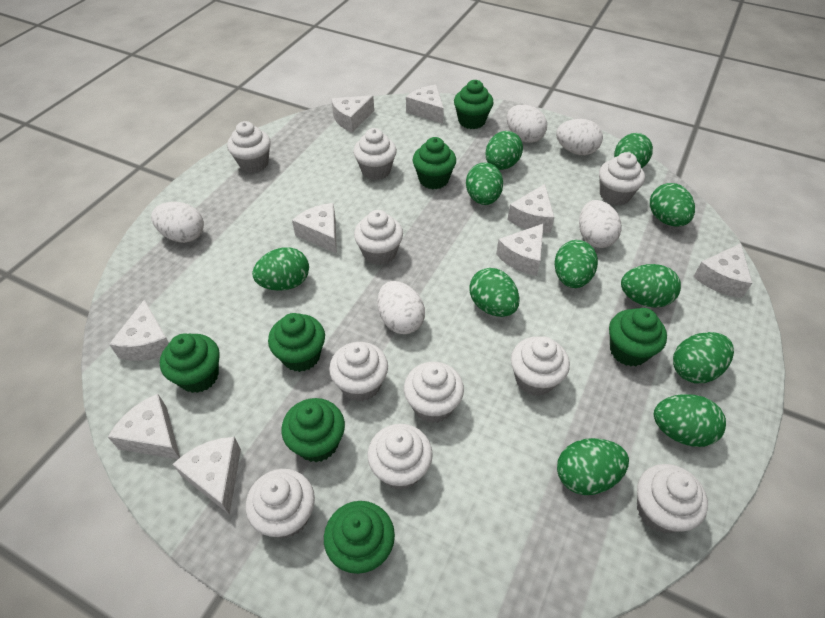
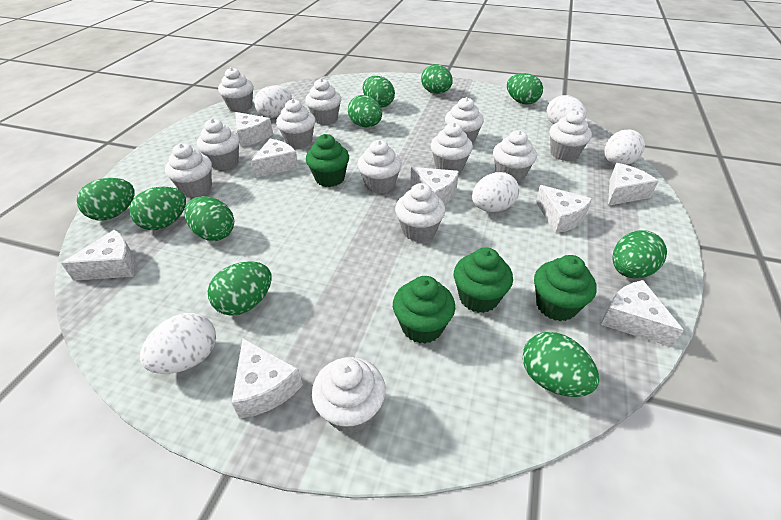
green cupcake: 7 -> 4
green egg: 11 -> 10
white cheese: 9 -> 8
white cupcake: 10 -> 12

